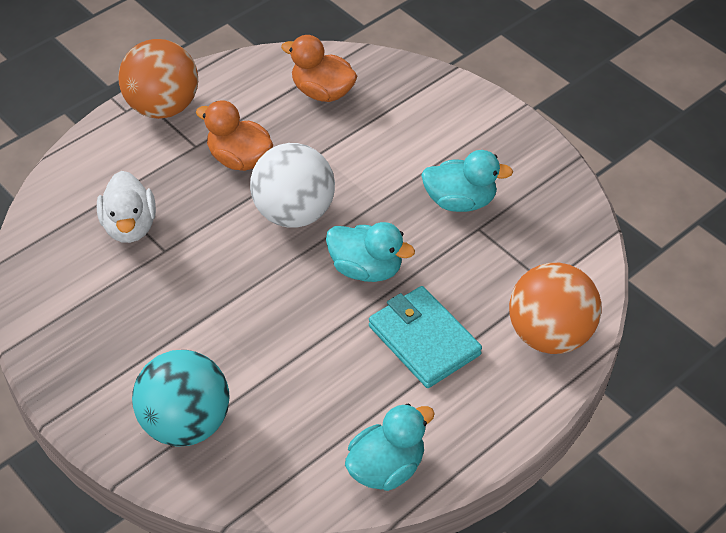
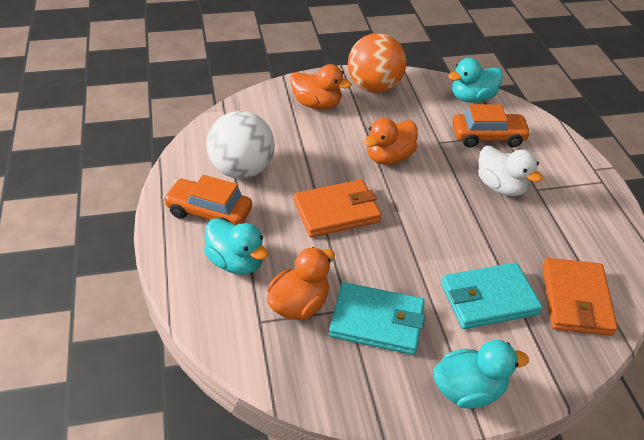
orange ball: 2 -> 1
orange car: 0 -> 2
orange duck: 2 -> 3
orange wallet: 0 -> 2
turquoise ball: 1 -> 0
turquoise wallet: 1 -> 2

